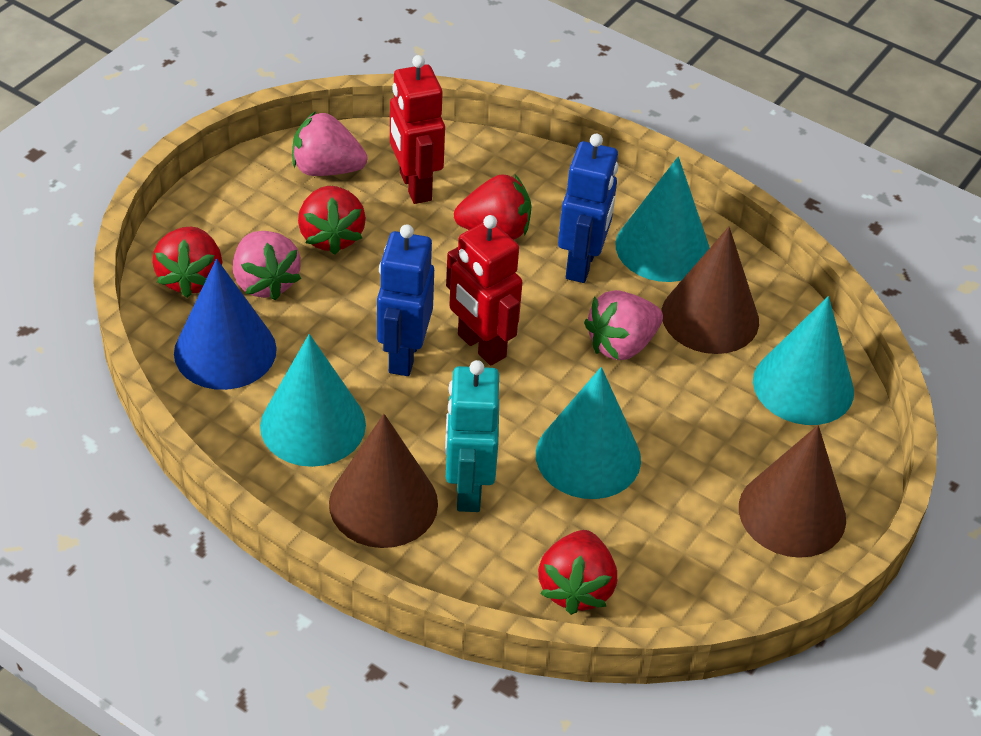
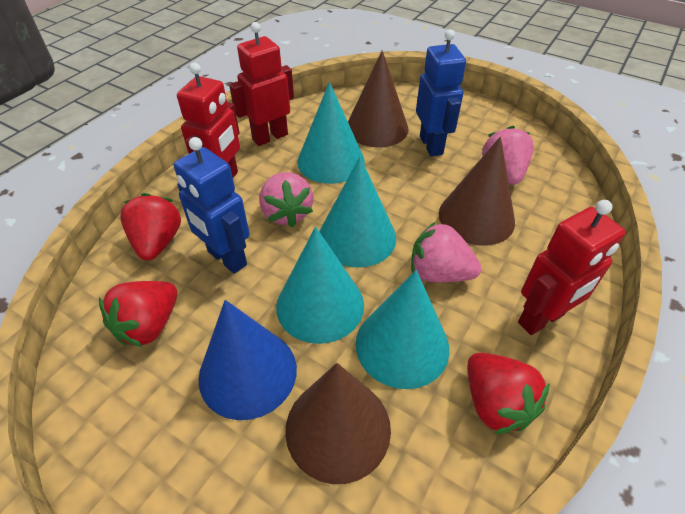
red robot: 2 -> 3
red strawberry: 4 -> 3
turquoise robot: 1 -> 0

